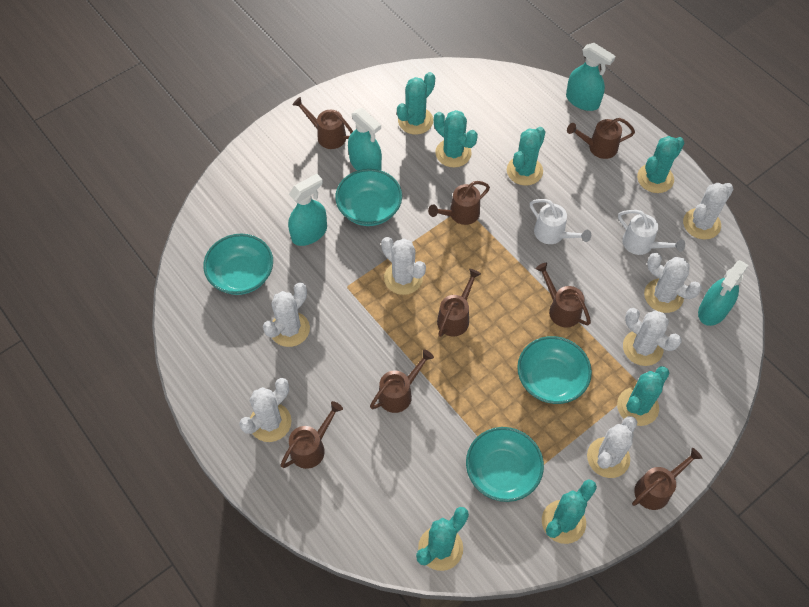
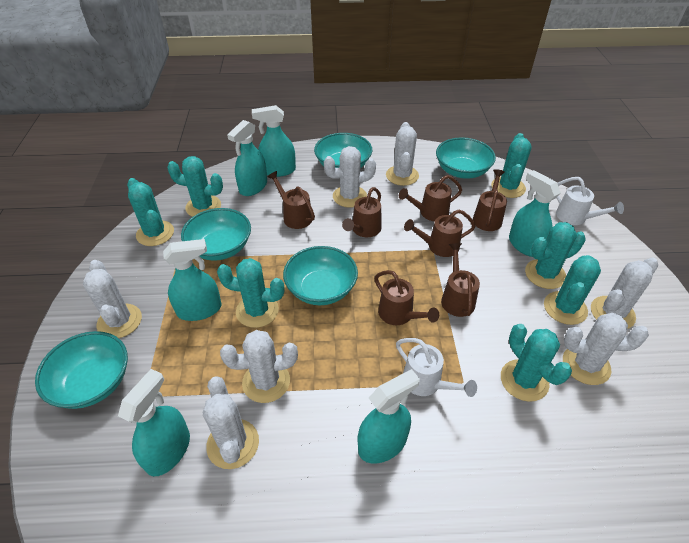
brown watering can: 8 -> 7
turquoise bowl: 4 -> 5
turquoise spray bottle: 4 -> 6

